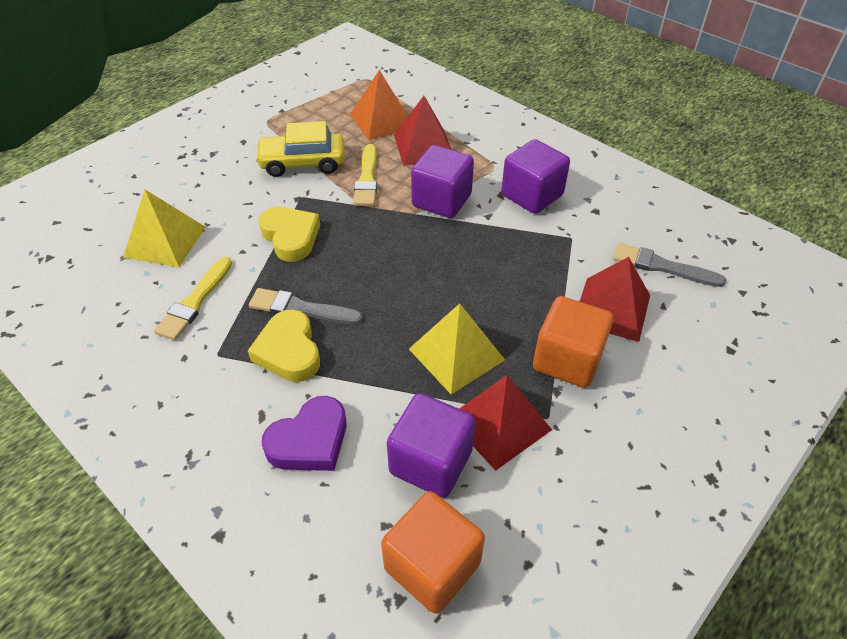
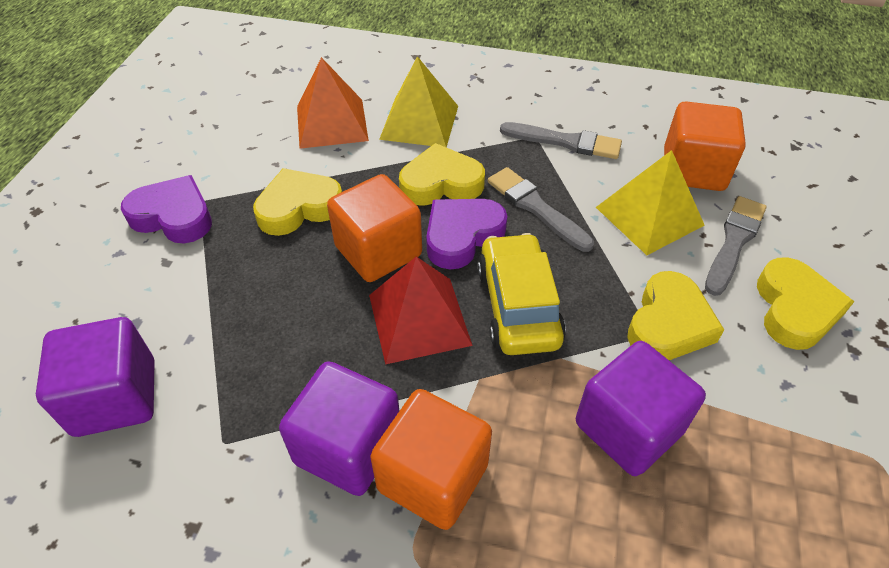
grey brush: 2 -> 3
orange cube: 2 -> 3
purple heart: 1 -> 2
red pyramid: 3 -> 1
yellow brush: 2 -> 0
yellow heart: 2 -> 4

